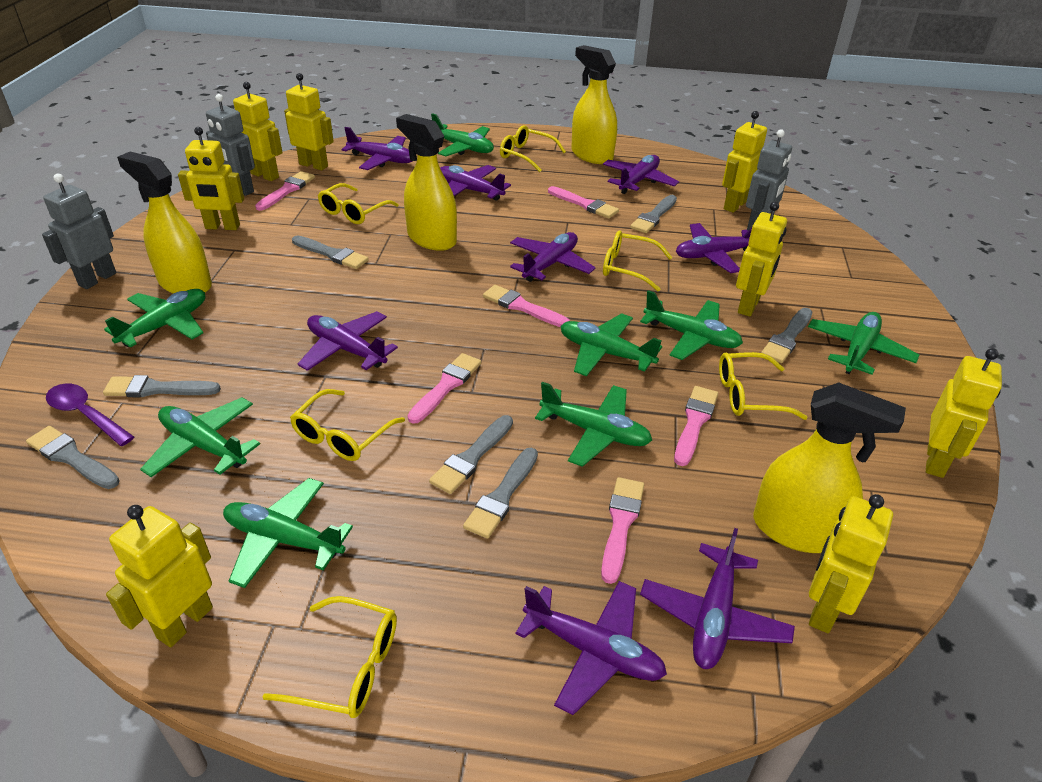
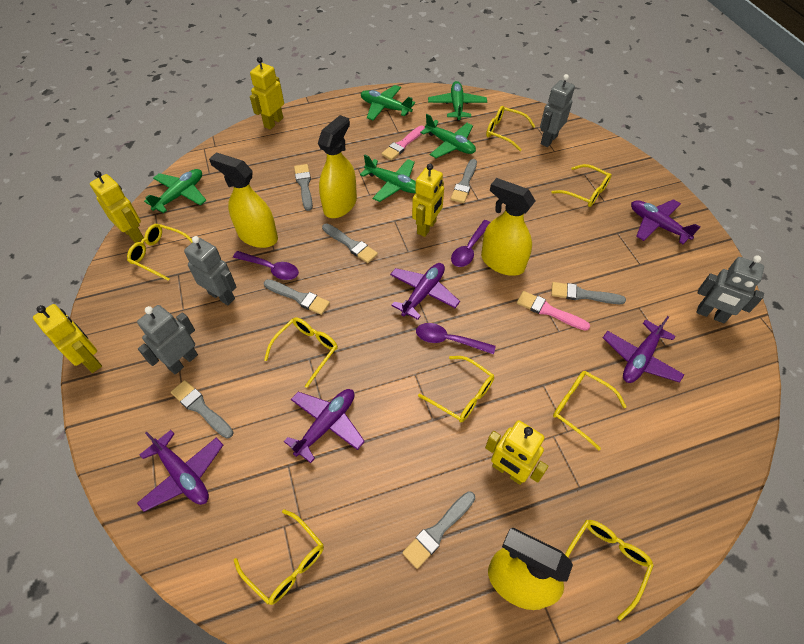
green plane: 8 -> 5
grey robot: 3 -> 4
pink brush: 6 -> 2
purple plane: 8 -> 5
purple spoon: 1 -> 3
yellow glasses: 6 -> 8
yellow robot: 8 -> 5

